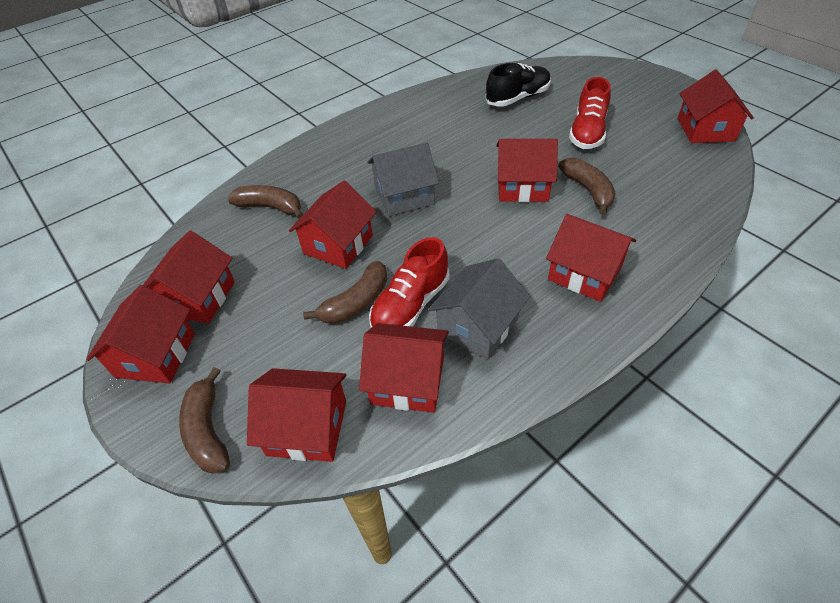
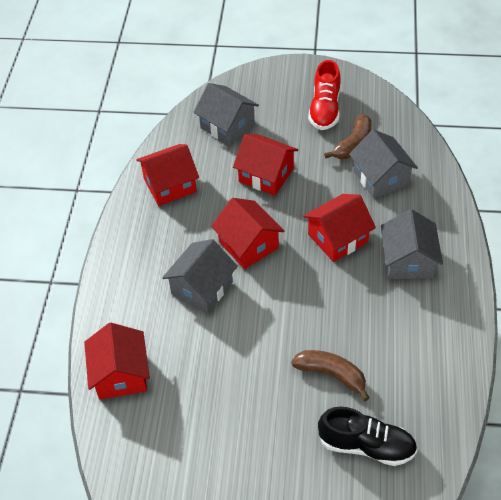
brown banana: 4 -> 2
grey house: 2 -> 4
red house: 8 -> 5
red shoe: 2 -> 1

